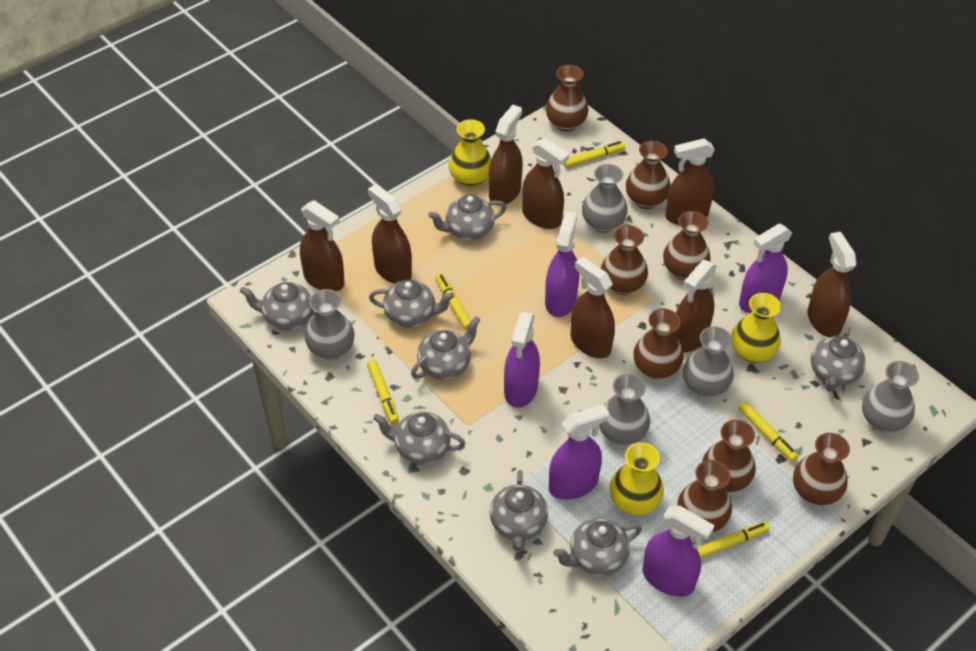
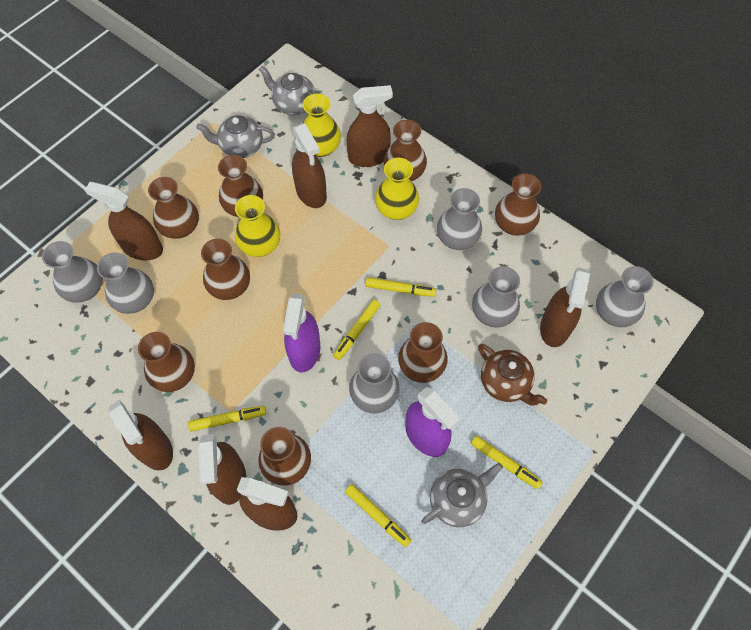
brown spray bottle: 8 -> 7
brown teapot: 0 -> 1
grey teapot: 8 -> 3
grey vase: 5 -> 6
purple spray bottle: 5 -> 2

